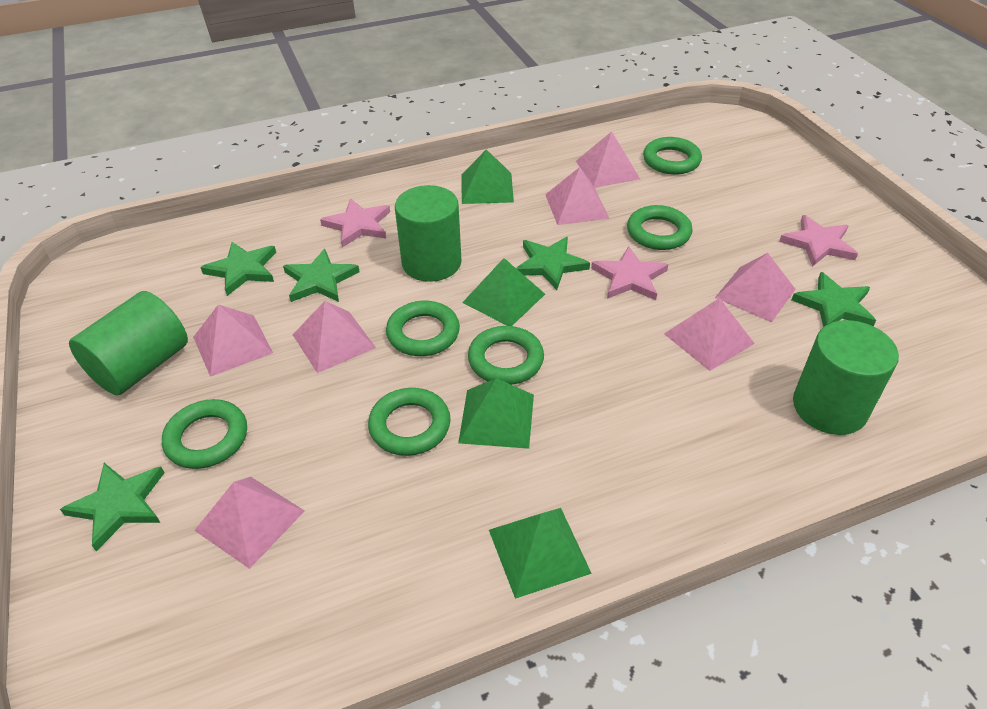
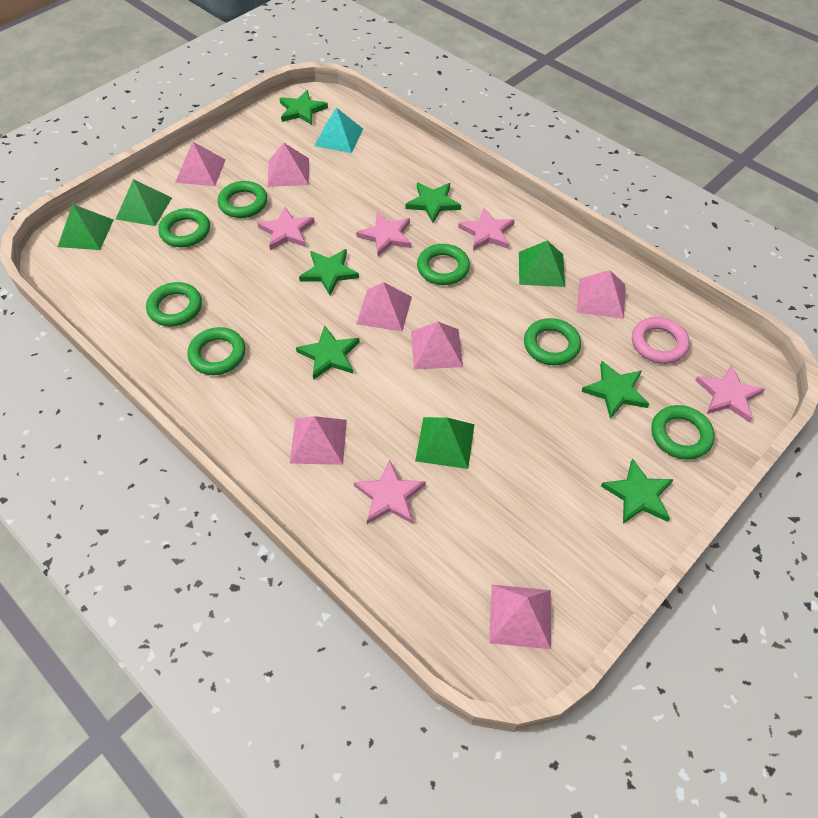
green cylinder: 3 -> 0
green ring: 6 -> 7
green star: 5 -> 6
pink ring: 0 -> 1
pink star: 3 -> 5
turquoise pyramid: 0 -> 1

